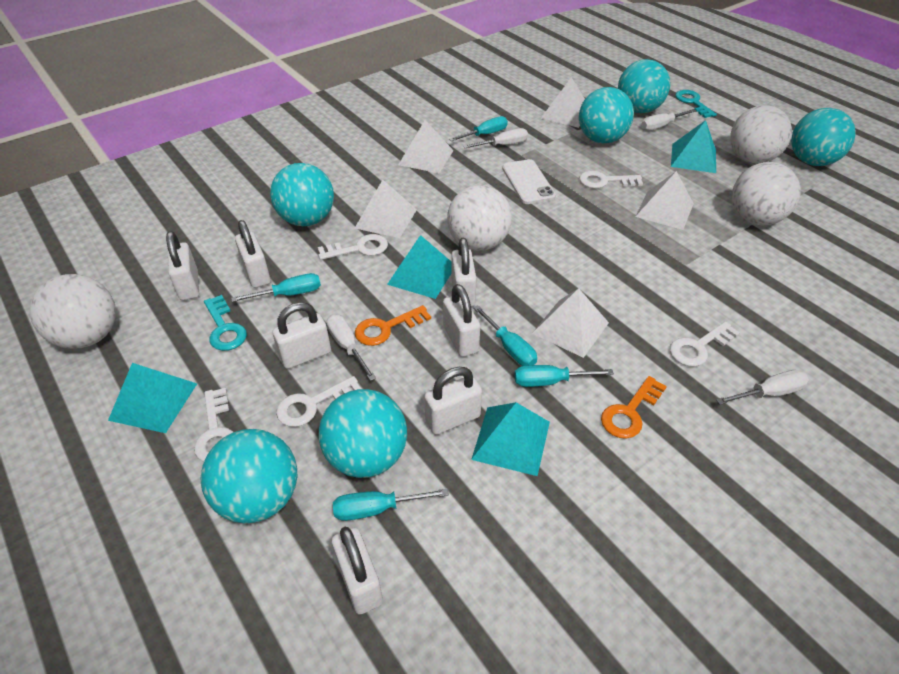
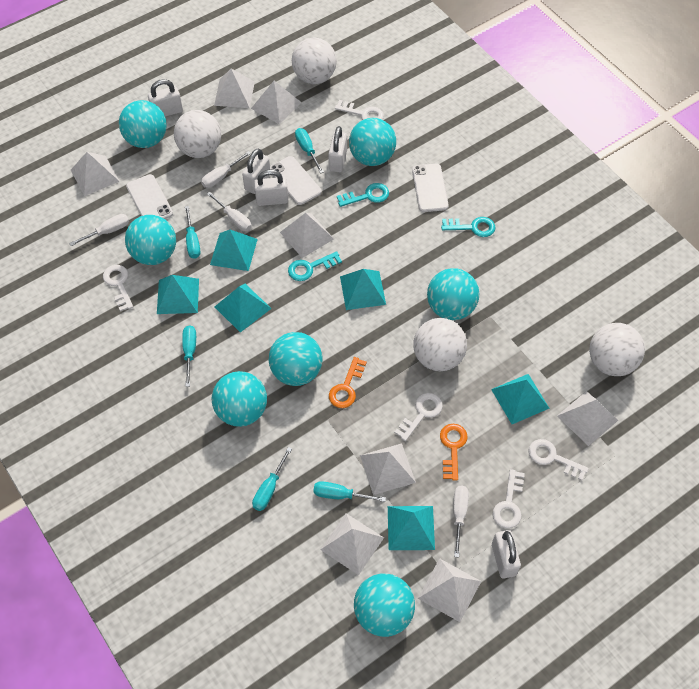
turquoise ball: 6 -> 7
turquoise key: 2 -> 3
turquoise pyramid: 4 -> 6
white padlock: 7 -> 5
white phone: 1 -> 3
white pyramid: 5 -> 8

